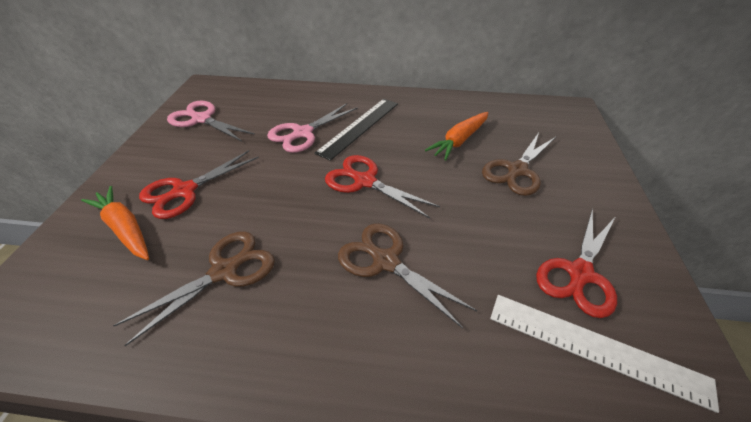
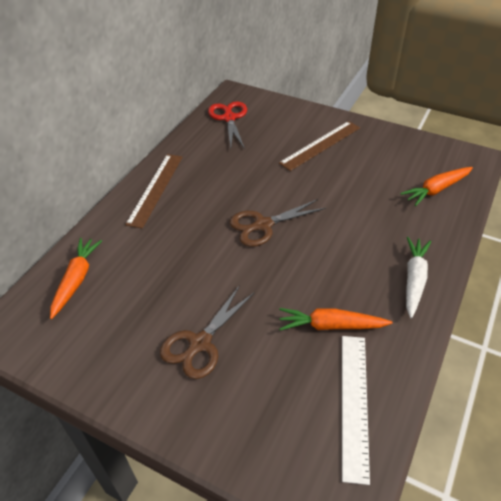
black ruler: 1 -> 0
brown ruler: 0 -> 2
brown scissors: 3 -> 2
orange carrot: 2 -> 3
pink scissors: 2 -> 0
red scissors: 3 -> 1
white carrot: 0 -> 1

